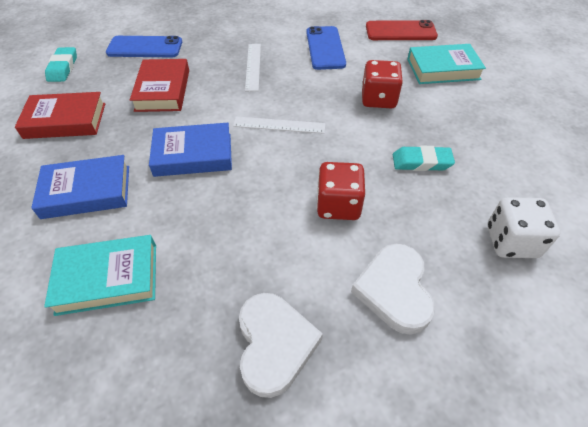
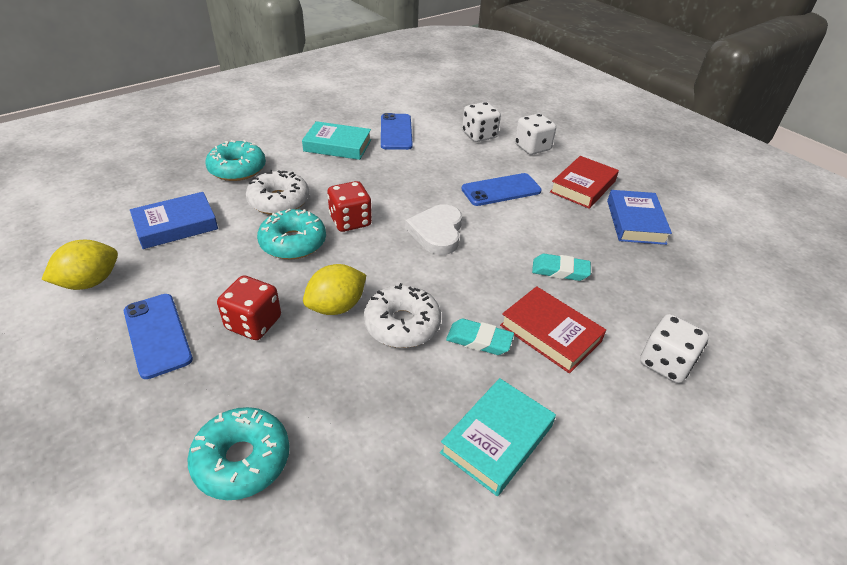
blue phone: 2 -> 3
red phone: 1 -> 0
turquoise donut: 0 -> 3
white dice: 1 -> 3
white donut: 0 -> 2
white heart: 2 -> 1
white ruler: 2 -> 0
yellow lemon: 0 -> 2

